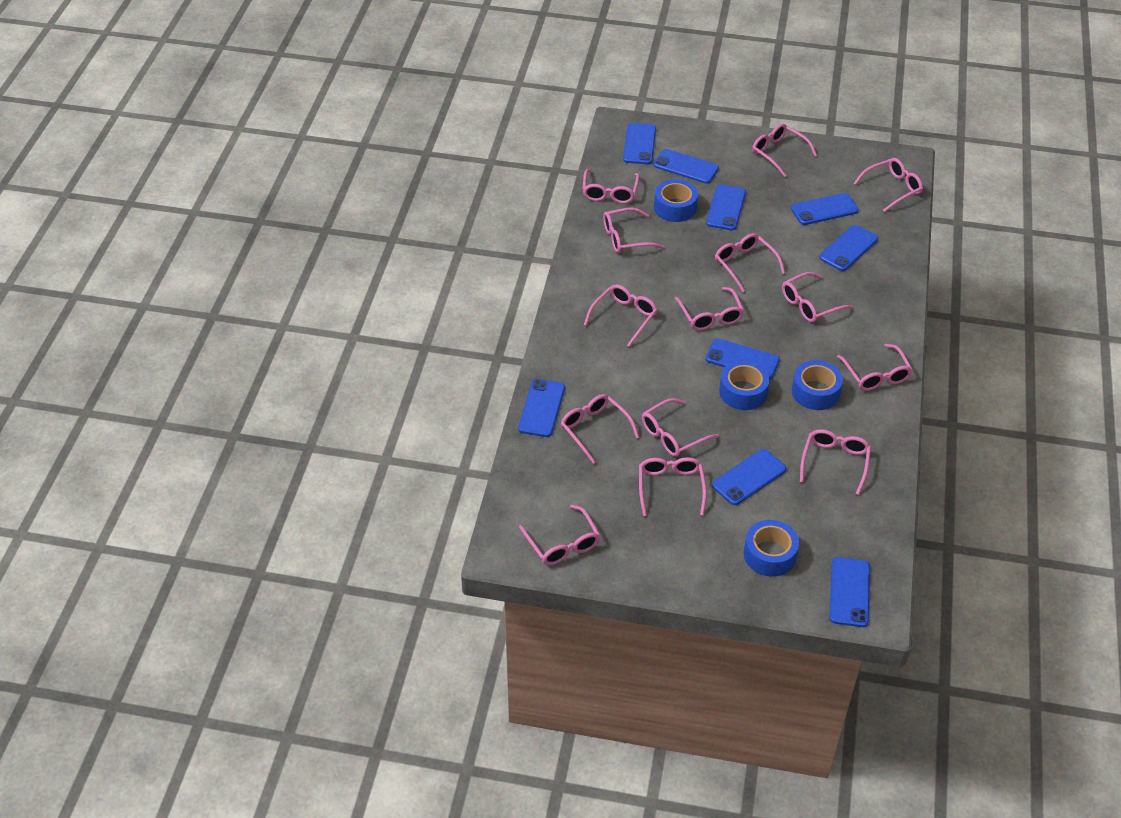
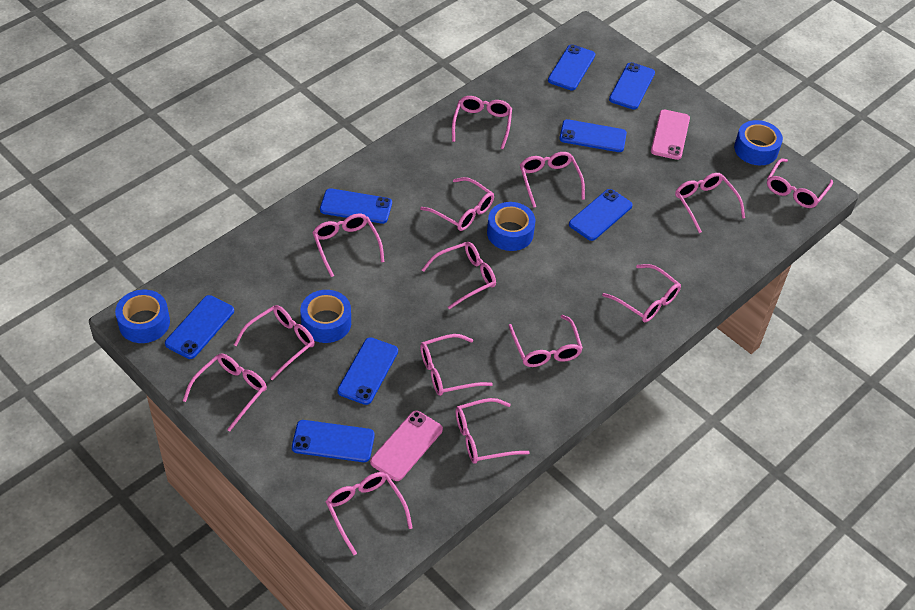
blue phone: 9 -> 8
pink phone: 0 -> 2

